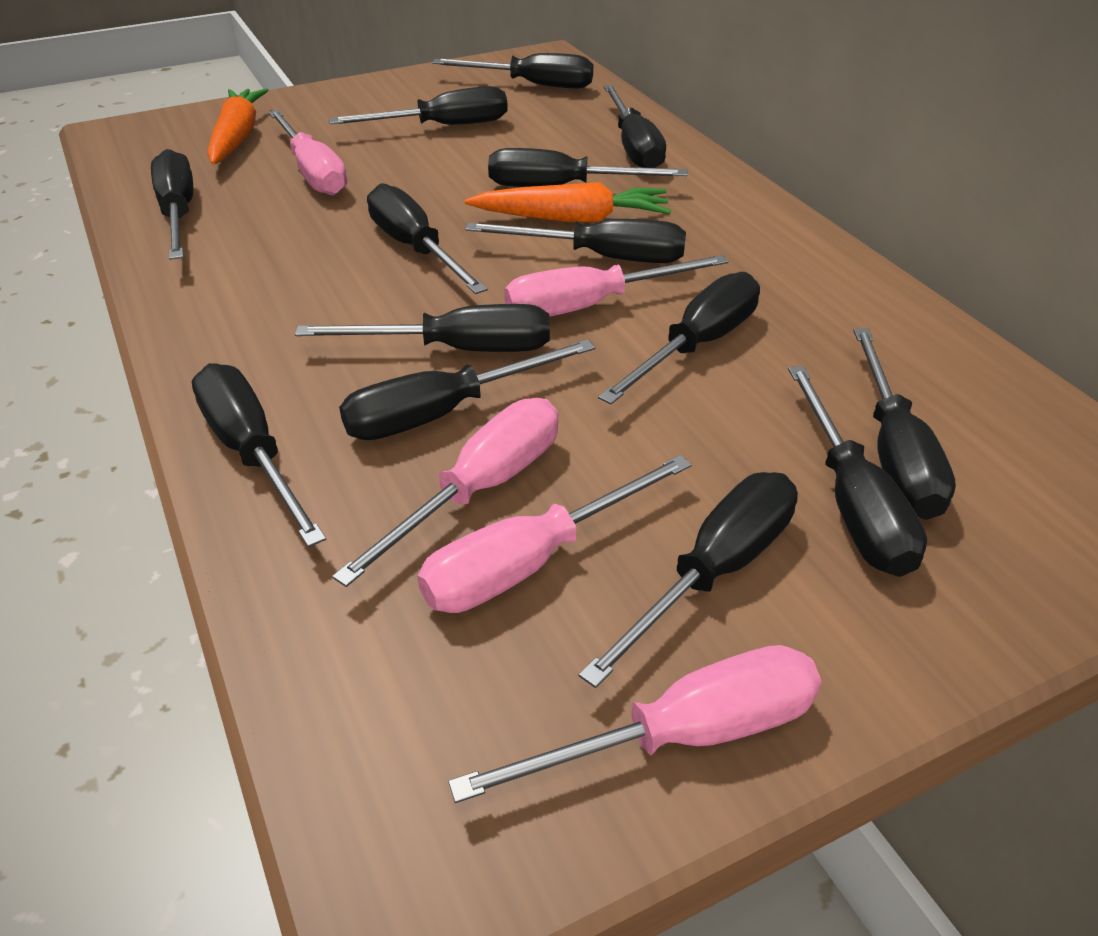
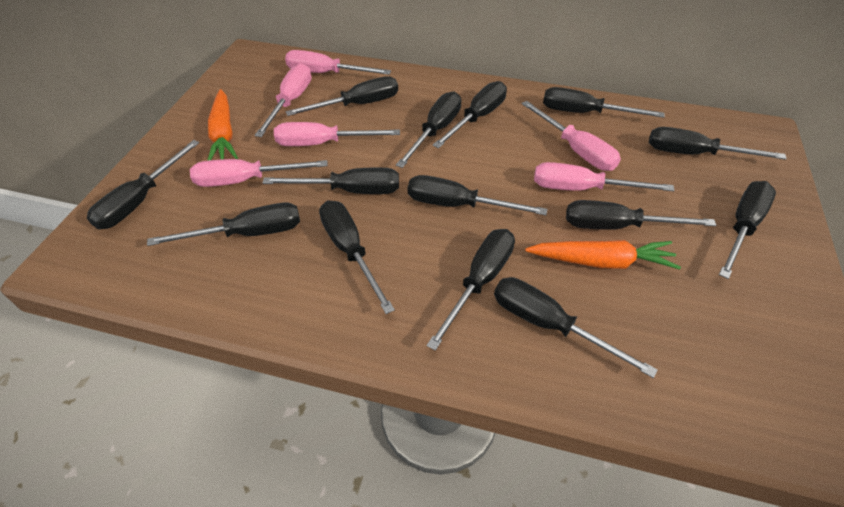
pink screwdriver: 5 -> 6

